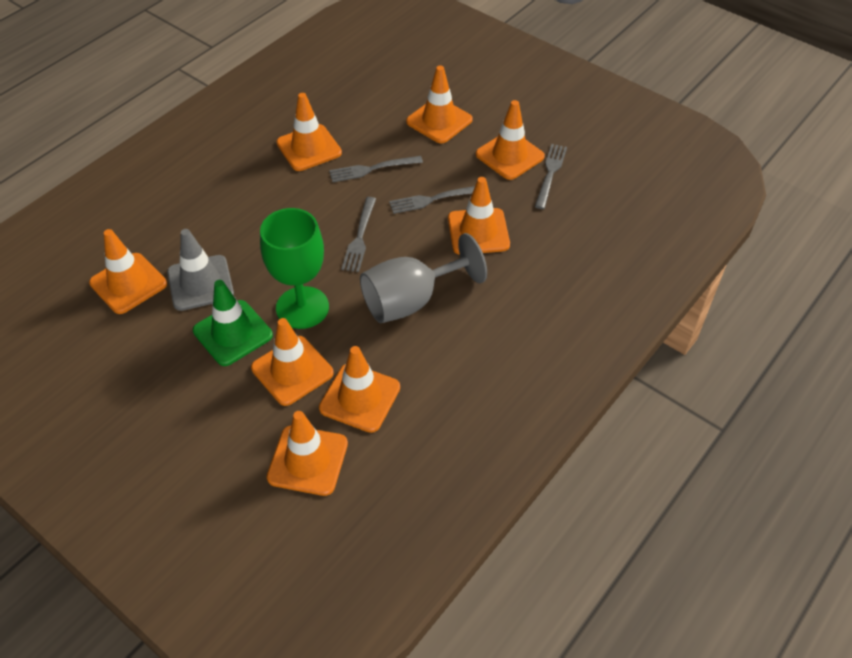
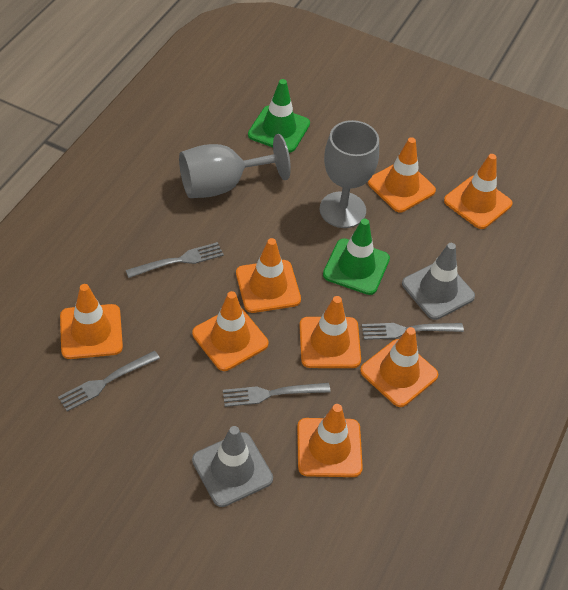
green goblet: 1 -> 0
green traffic cone: 1 -> 2
grey goblet: 1 -> 2
grey traffic cone: 1 -> 2

